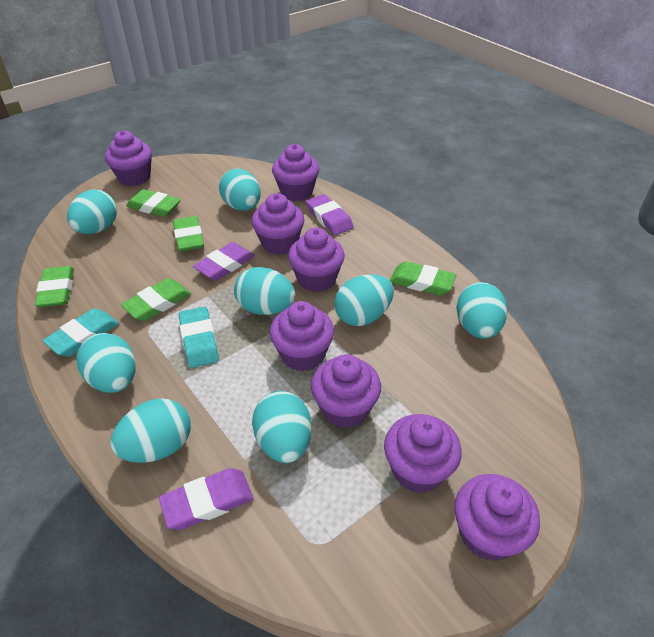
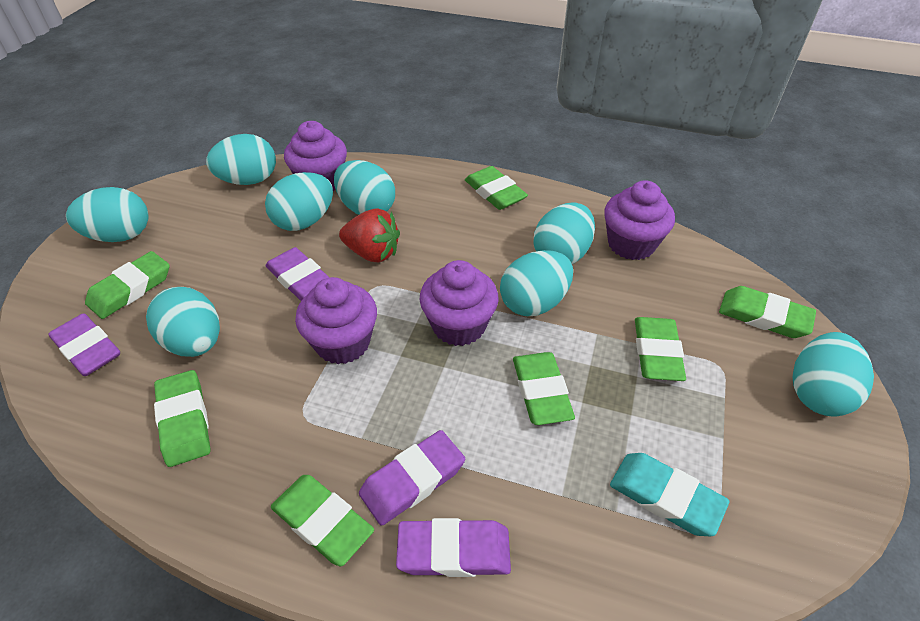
green eraser: 5 -> 7
purple cupcake: 8 -> 4
purple eraser: 3 -> 4
red strawberry: 0 -> 1
turquoise eraser: 2 -> 1

